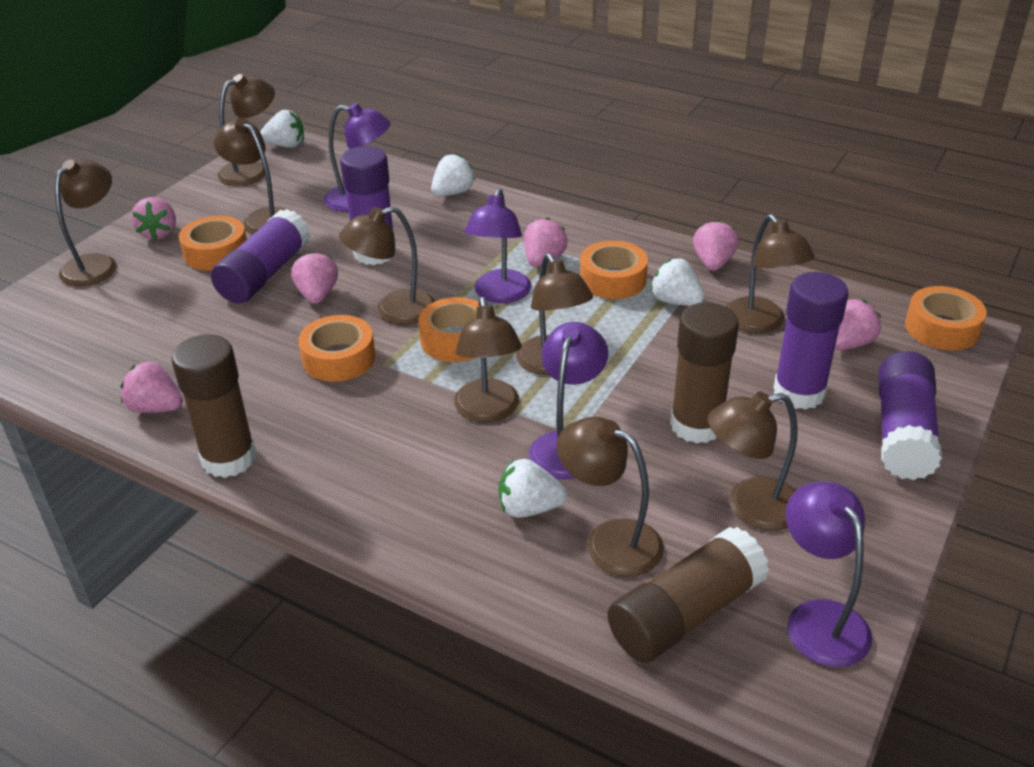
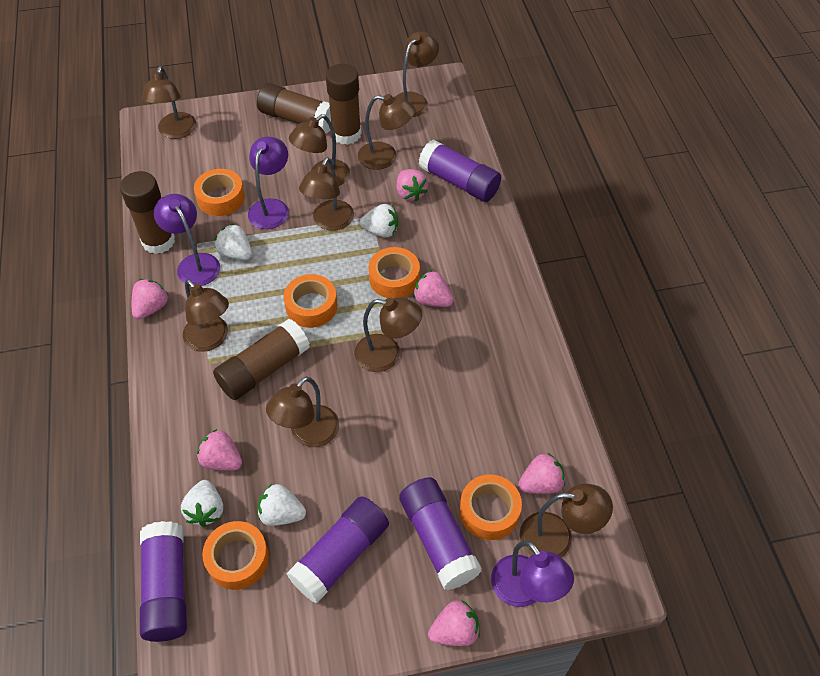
brown glue stick: 3 -> 4
purple lamp: 4 -> 3

